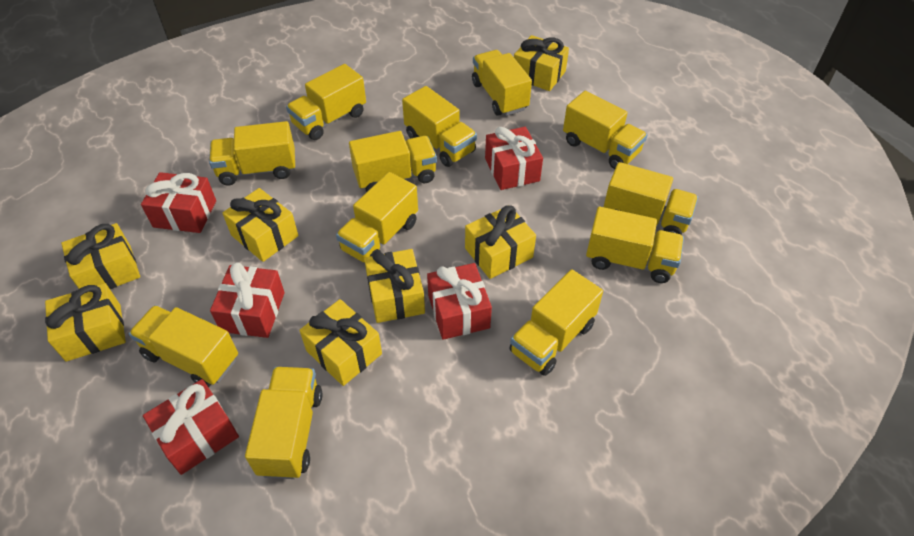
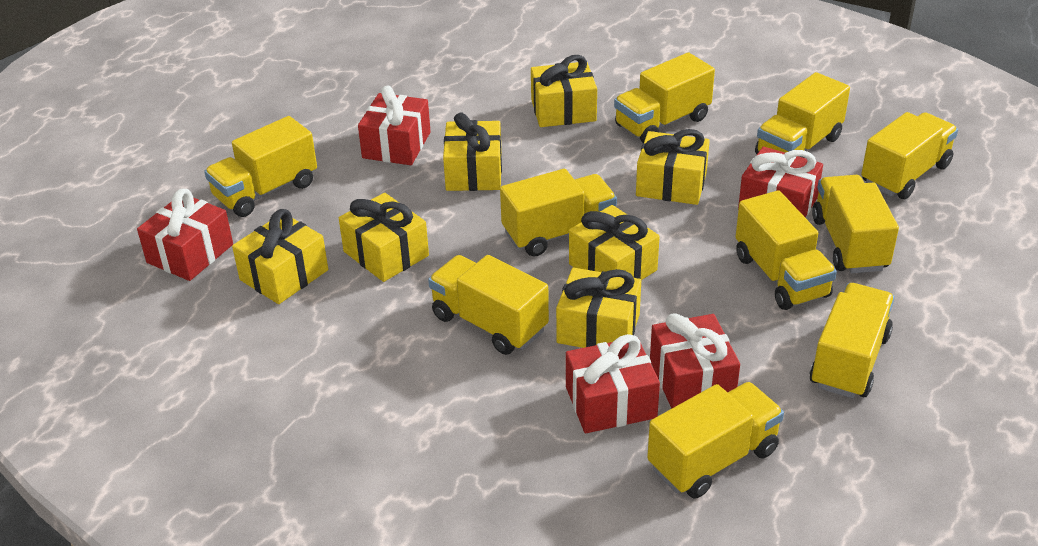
yellow truck: 12 -> 10

